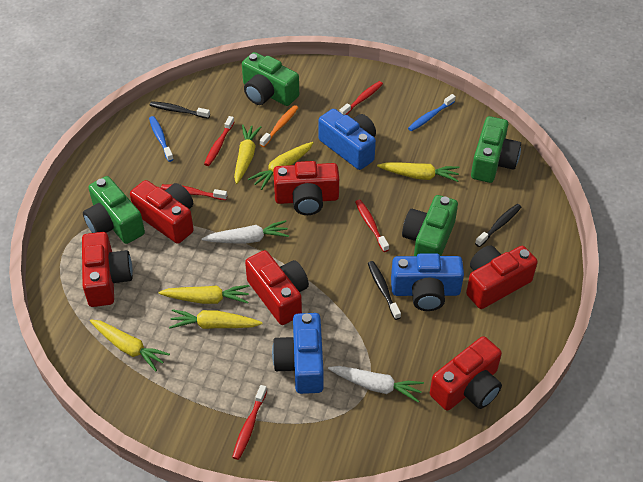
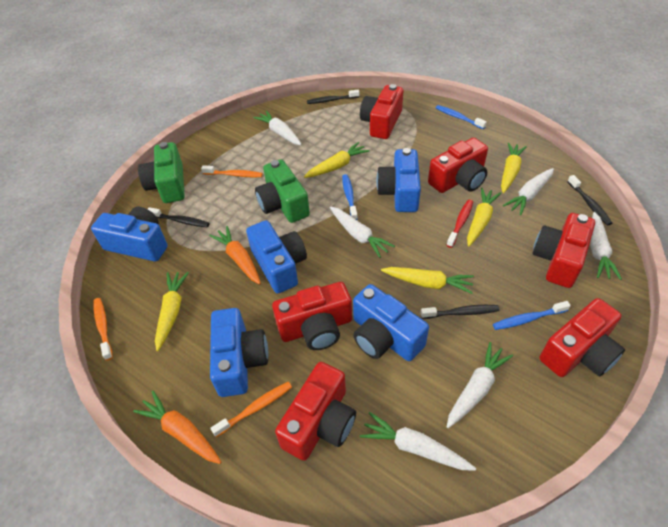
black toothbrush: 3 -> 4
blue camera: 3 -> 5
blue toothbrush: 2 -> 3
green camera: 4 -> 2
orange carrot: 0 -> 2
orange toothbrush: 1 -> 3
red toothbrush: 5 -> 1
white carrot: 2 -> 6
yellow carrot: 6 -> 5

